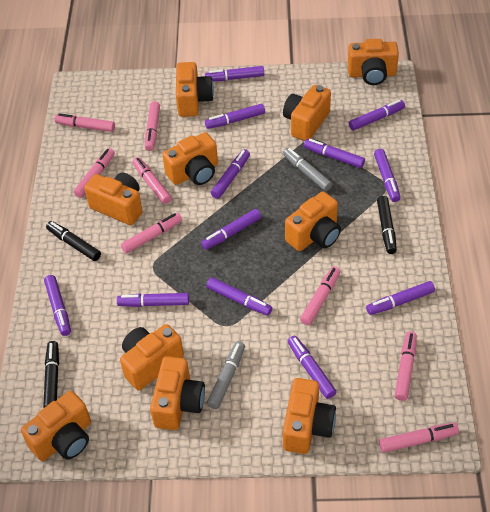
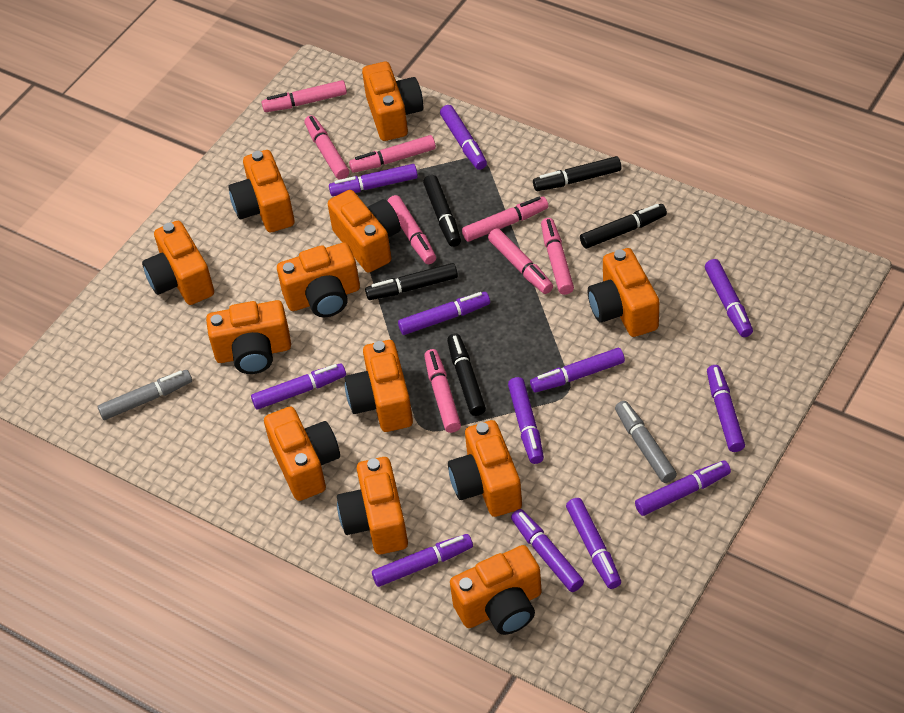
black marker: 3 -> 5
orange camera: 10 -> 12

